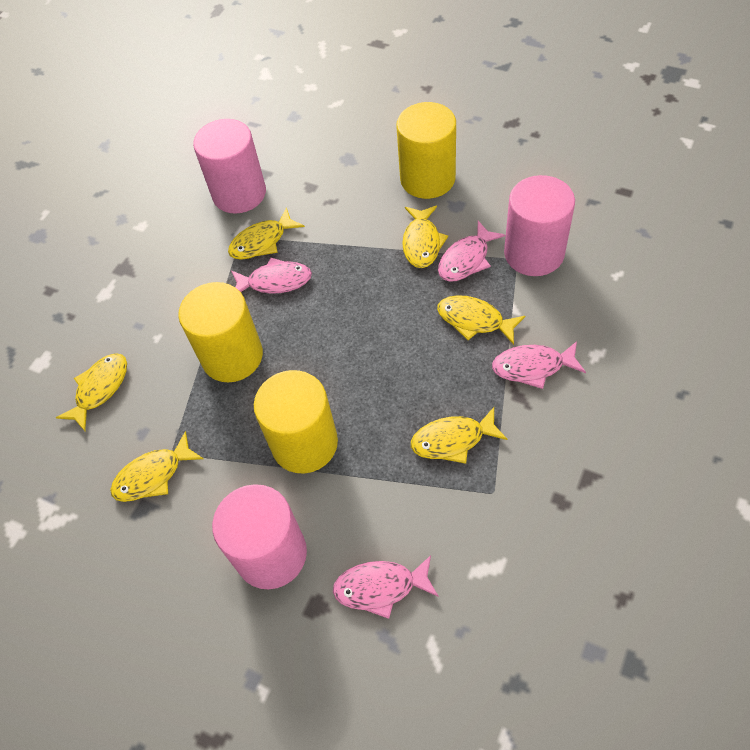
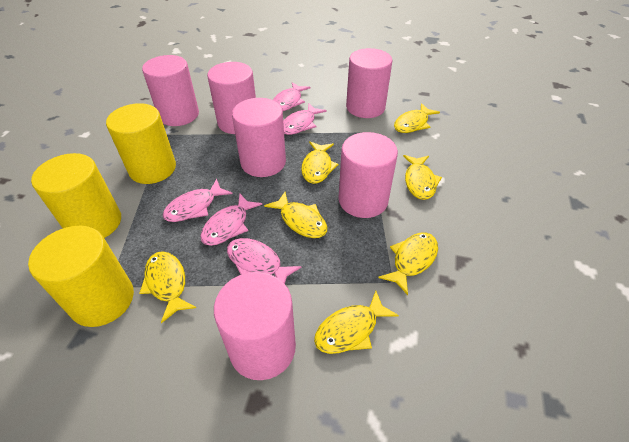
pink cylinder: 3 -> 6
pink fish: 4 -> 5
yellow fish: 6 -> 7

